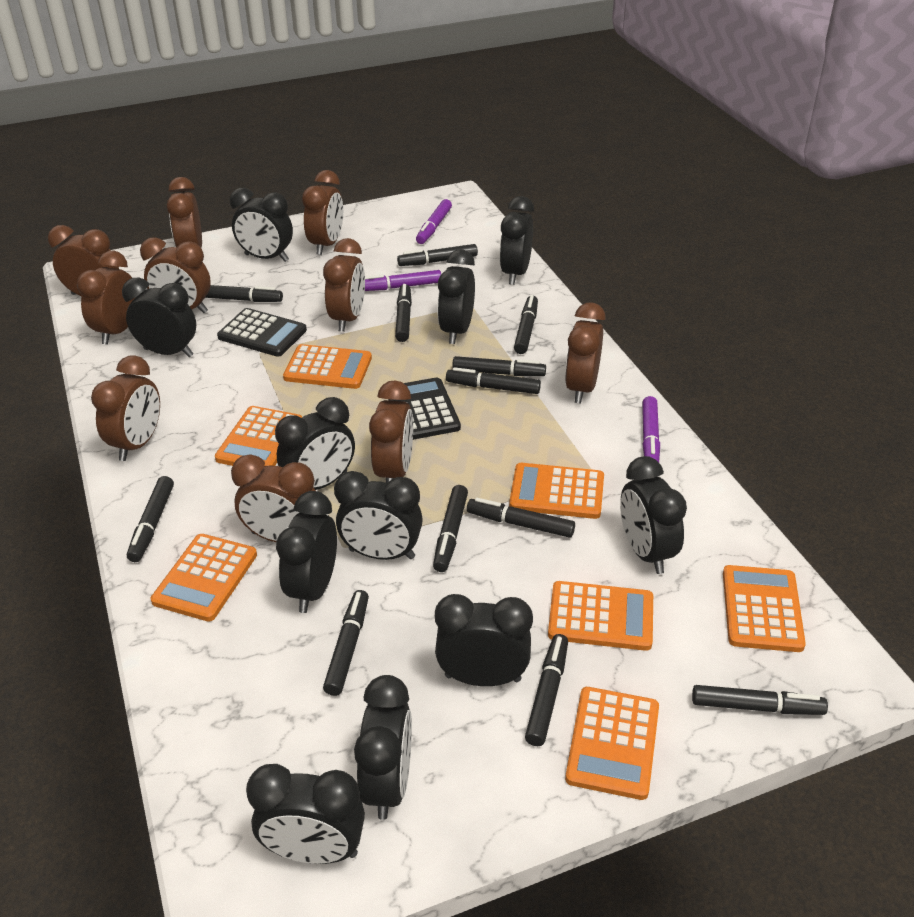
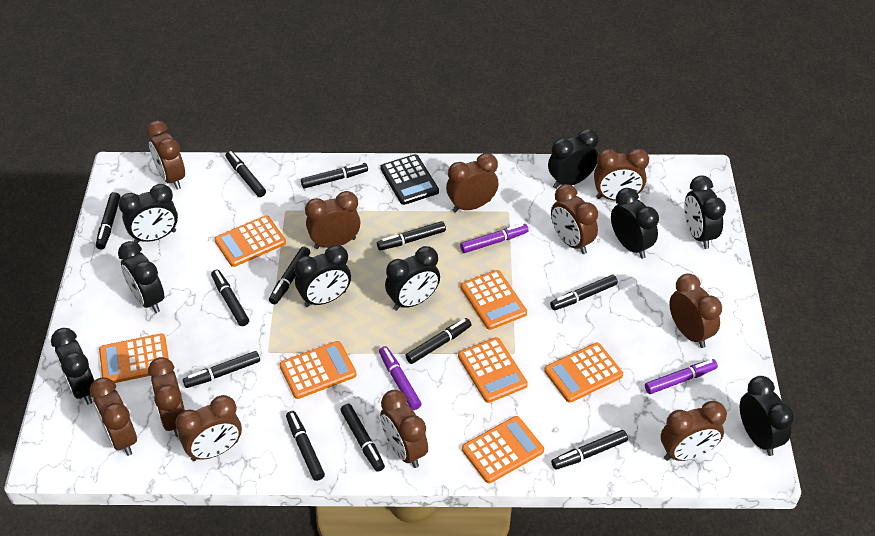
black calculator: 2 -> 1
black clock: 11 -> 9
brown clock: 10 -> 11

